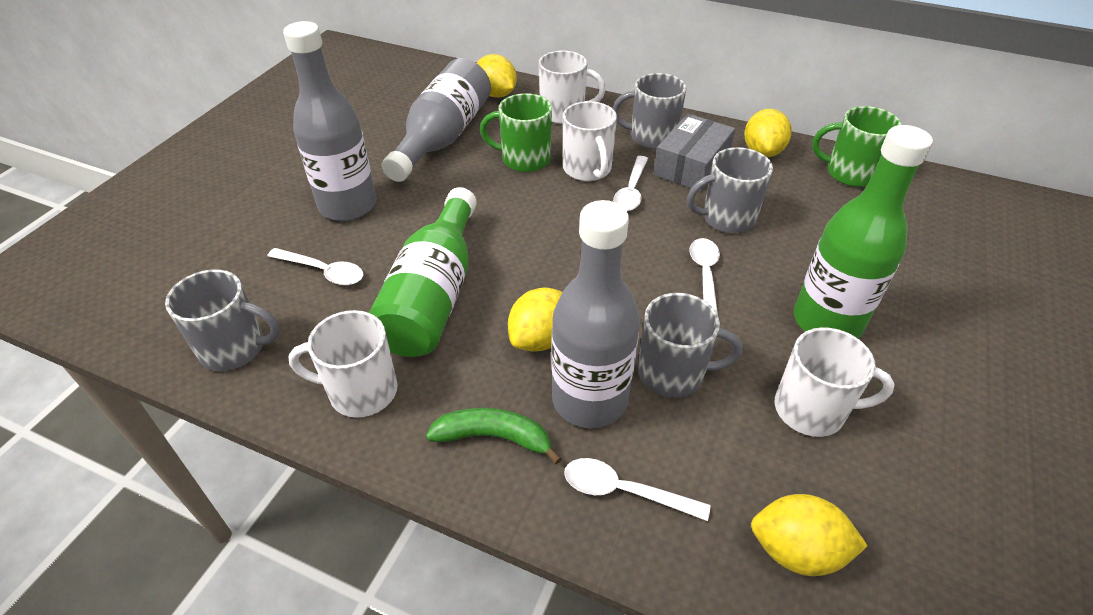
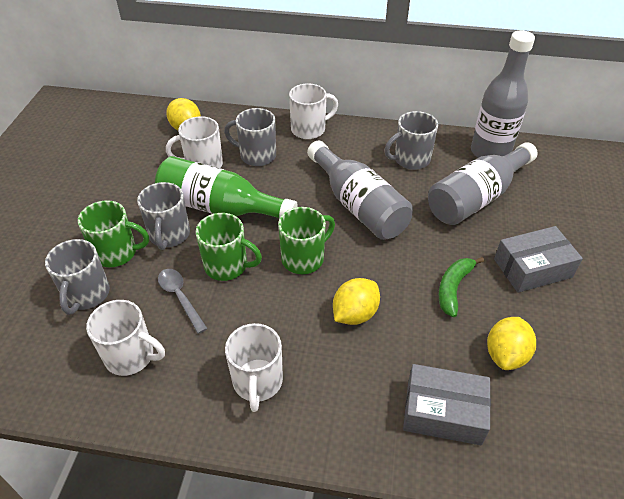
green bottle: 2 -> 1
green mug: 2 -> 3
grey box: 1 -> 2
grey spoon: 0 -> 1
white spoon: 4 -> 0
yellow lemon: 4 -> 3

